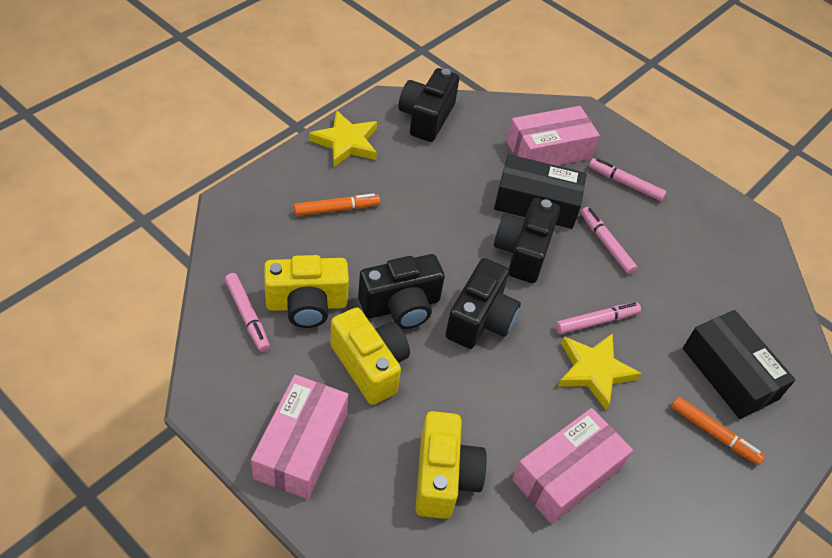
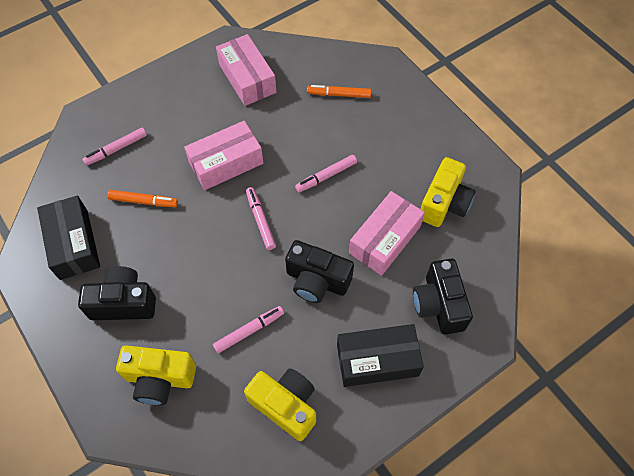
black camera: 4 -> 3
yellow star: 2 -> 0

